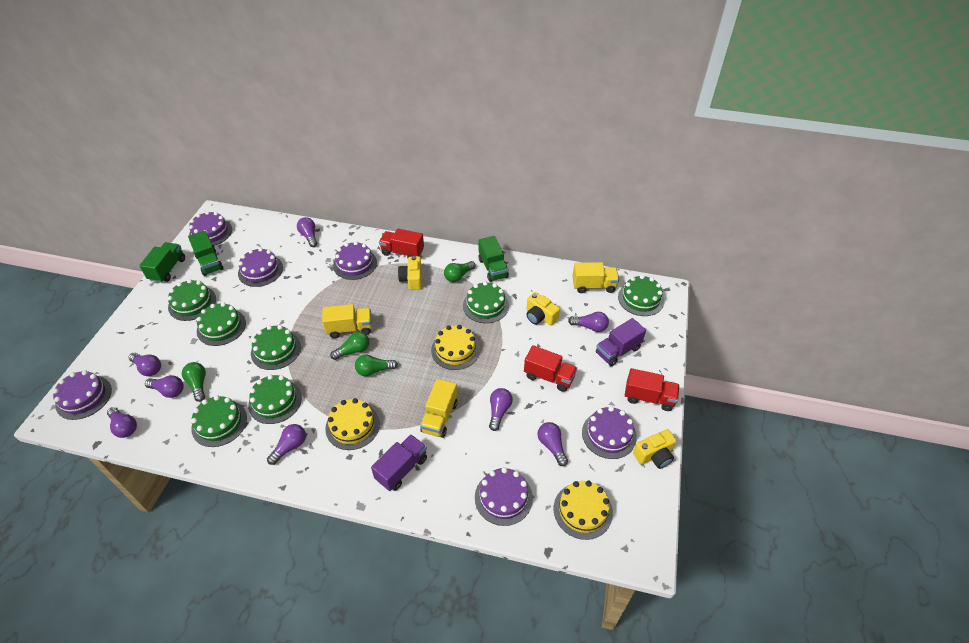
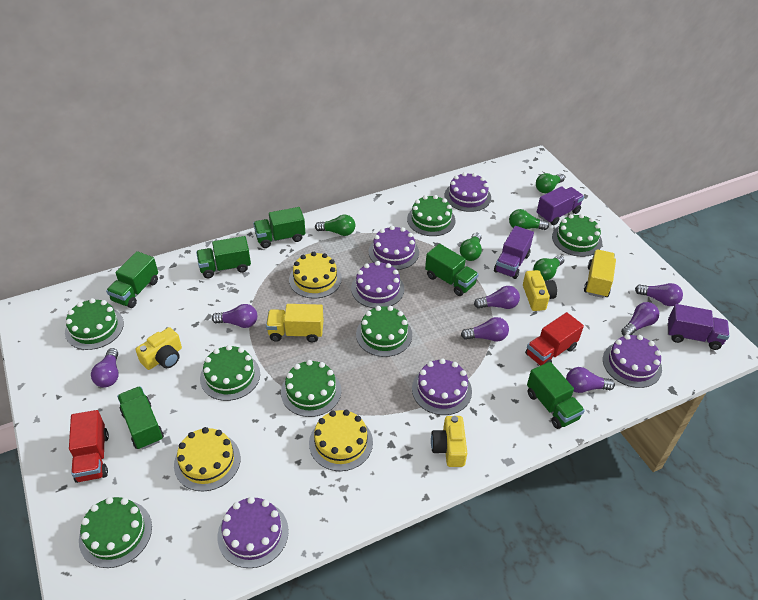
green light bulb: 4 -> 5
green truck: 3 -> 6
purple light bulb: 8 -> 7
purple truck: 2 -> 3
red truck: 3 -> 2
yellow truck: 3 -> 2

